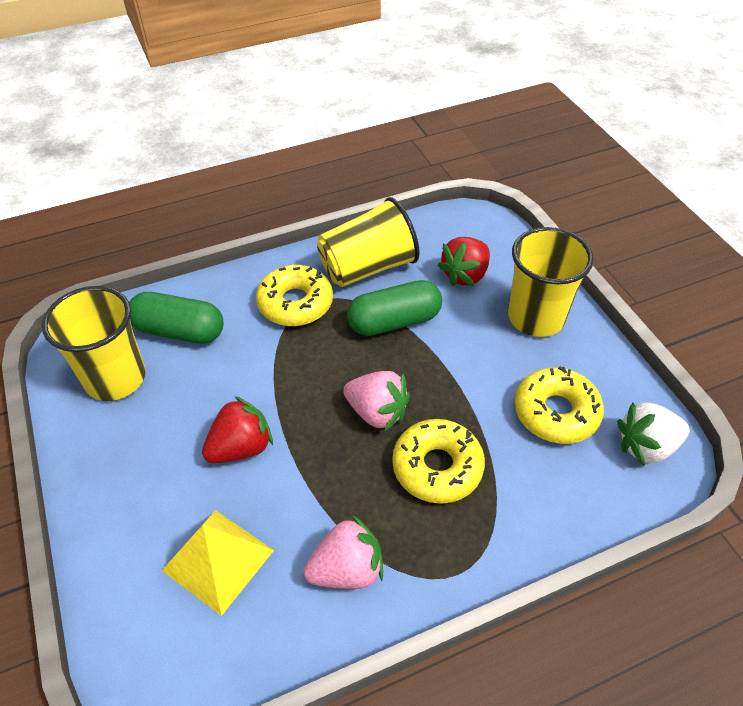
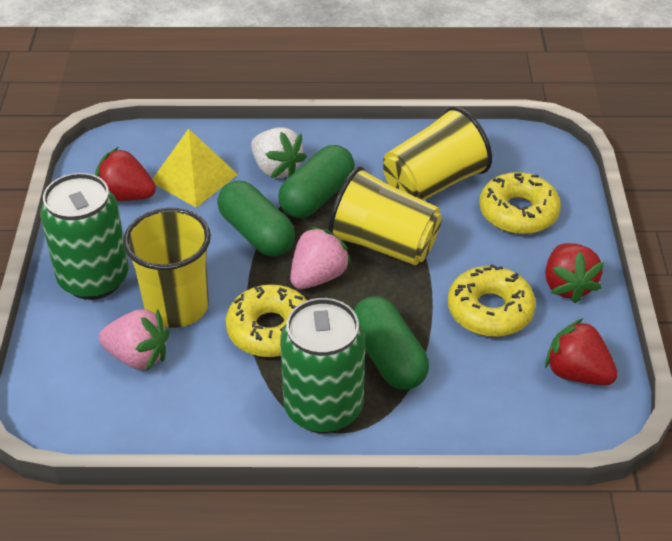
green can: 0 -> 2
green capsule: 2 -> 3
red strawberry: 2 -> 3

